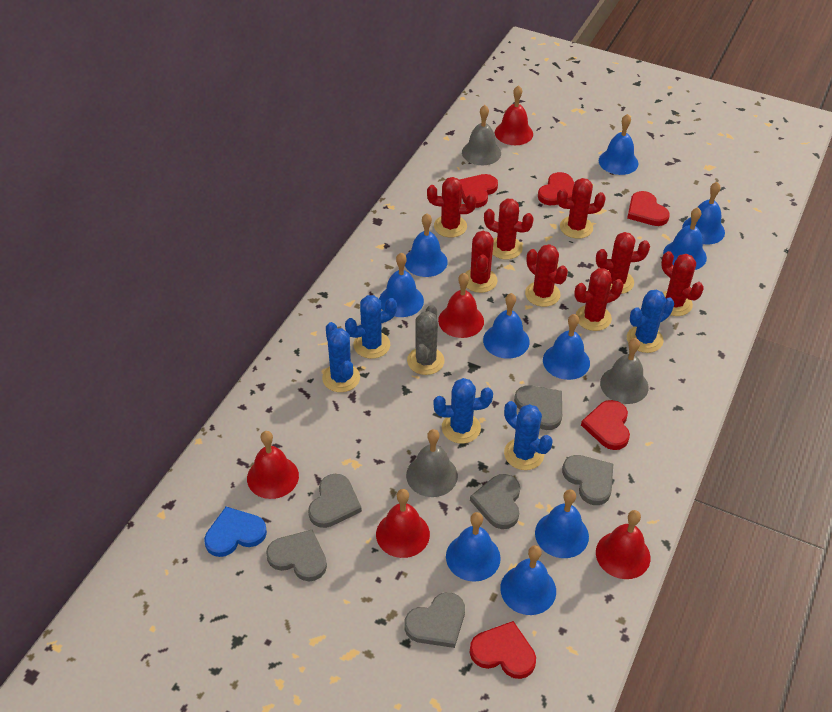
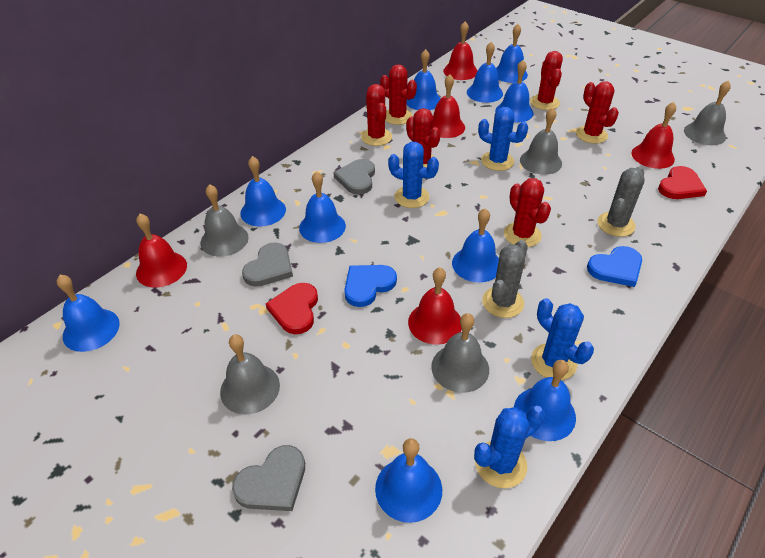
blue cactus: 5 -> 4
blue heart: 1 -> 2
grey bell: 3 -> 5
grey cactus: 1 -> 2
grey heart: 6 -> 3
red cactus: 8 -> 6
red heart: 5 -> 2

